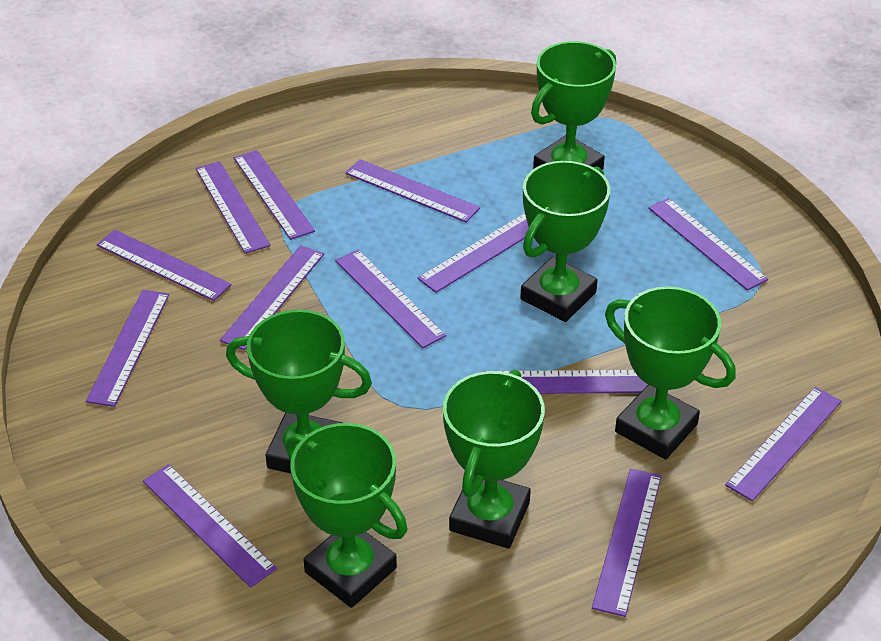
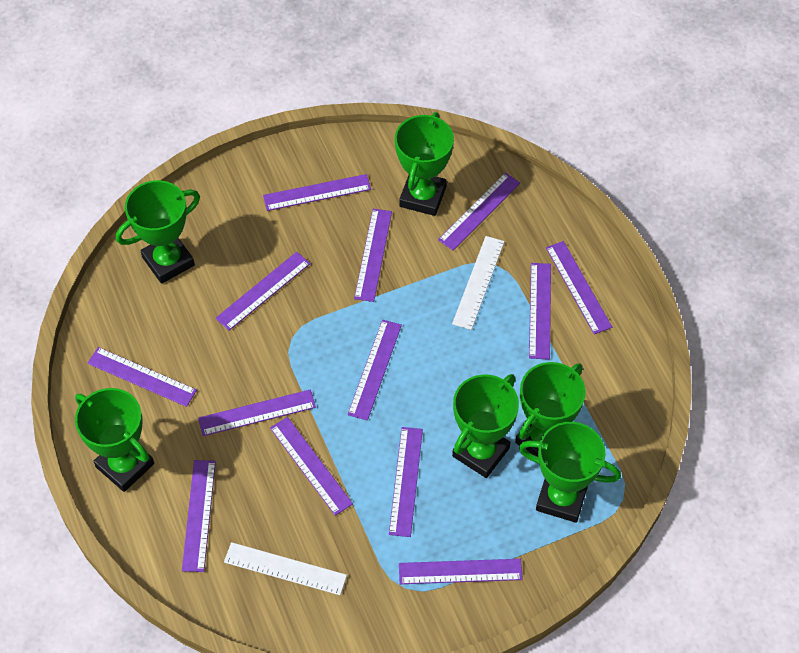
white ruler: 0 -> 2

